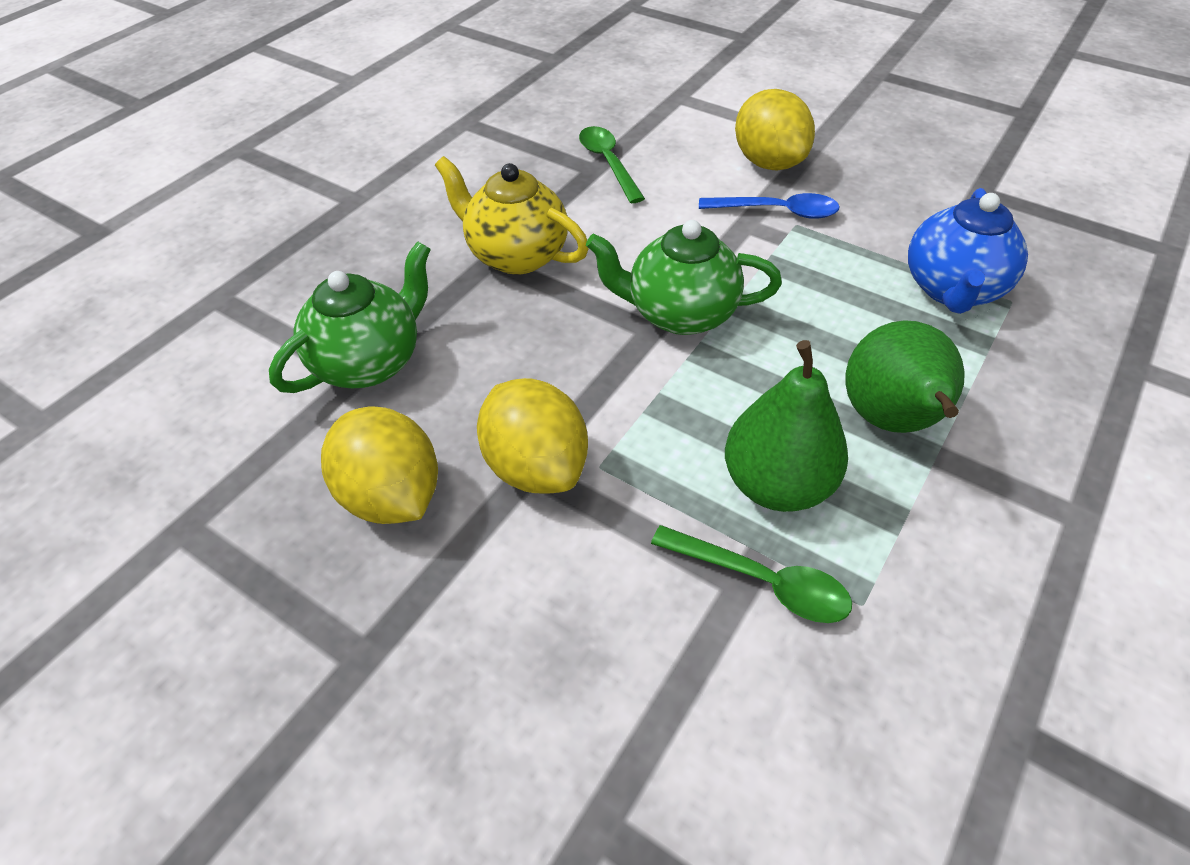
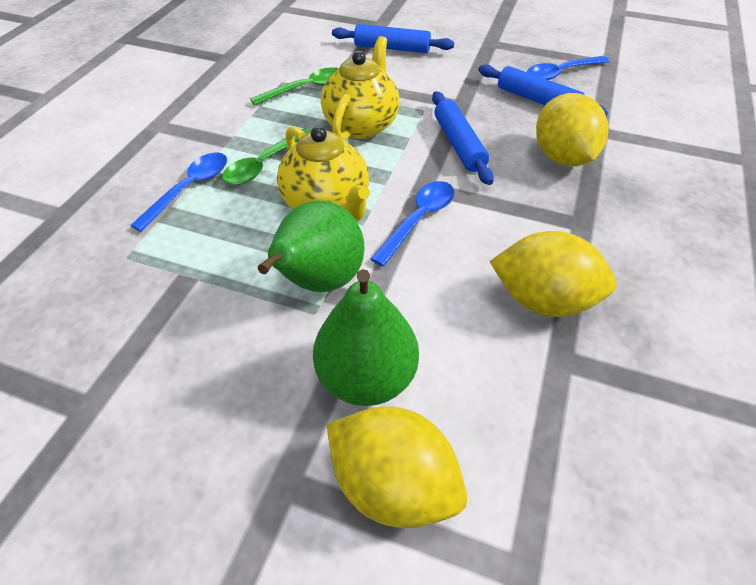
blue rolling pin: 0 -> 3
blue spoon: 1 -> 3
blue teapot: 1 -> 0
green teapot: 2 -> 0
yellow teapot: 1 -> 2

